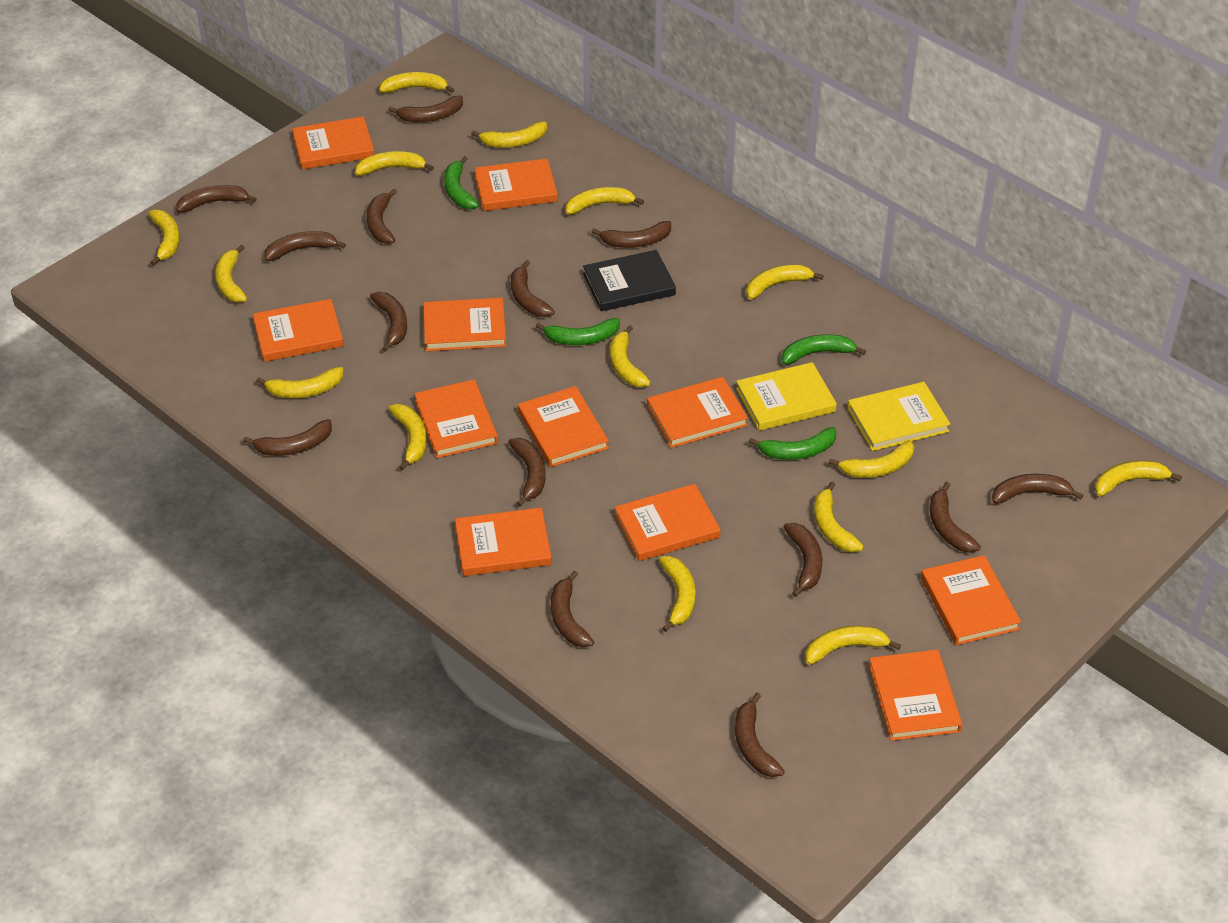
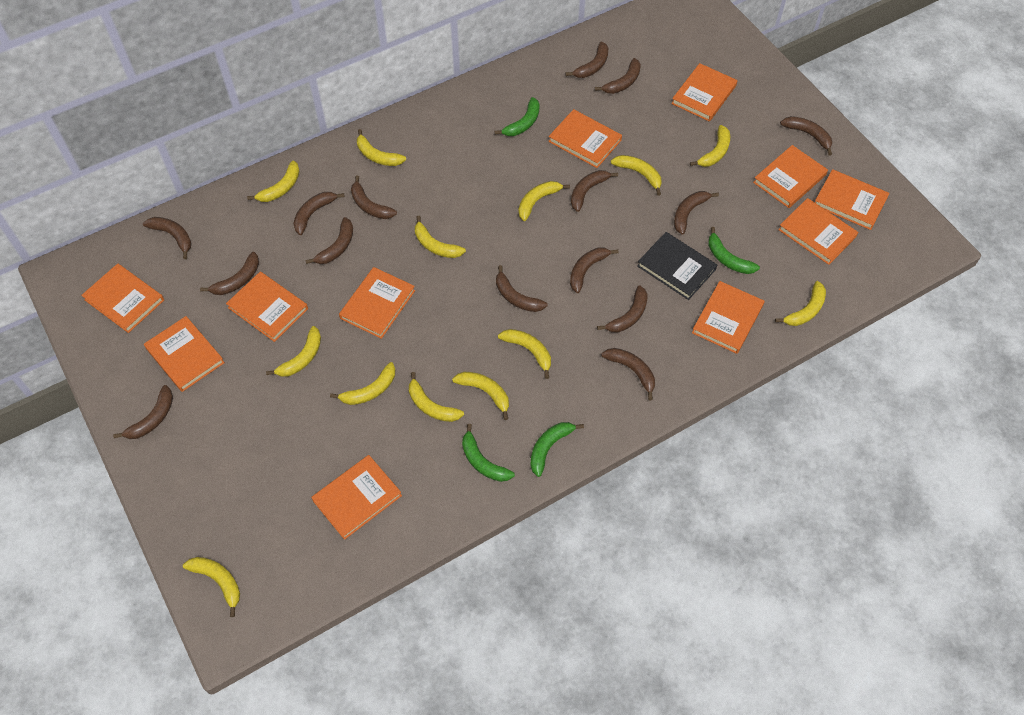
brown banana: 14 -> 15
yellow banana: 15 -> 13
yellow book: 2 -> 0

